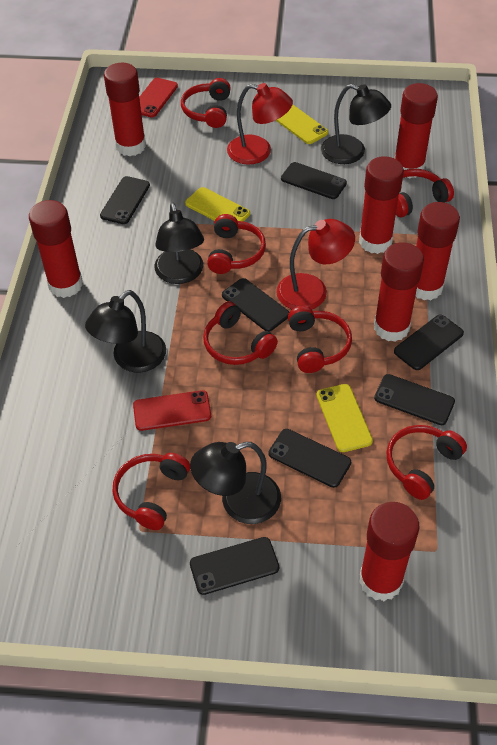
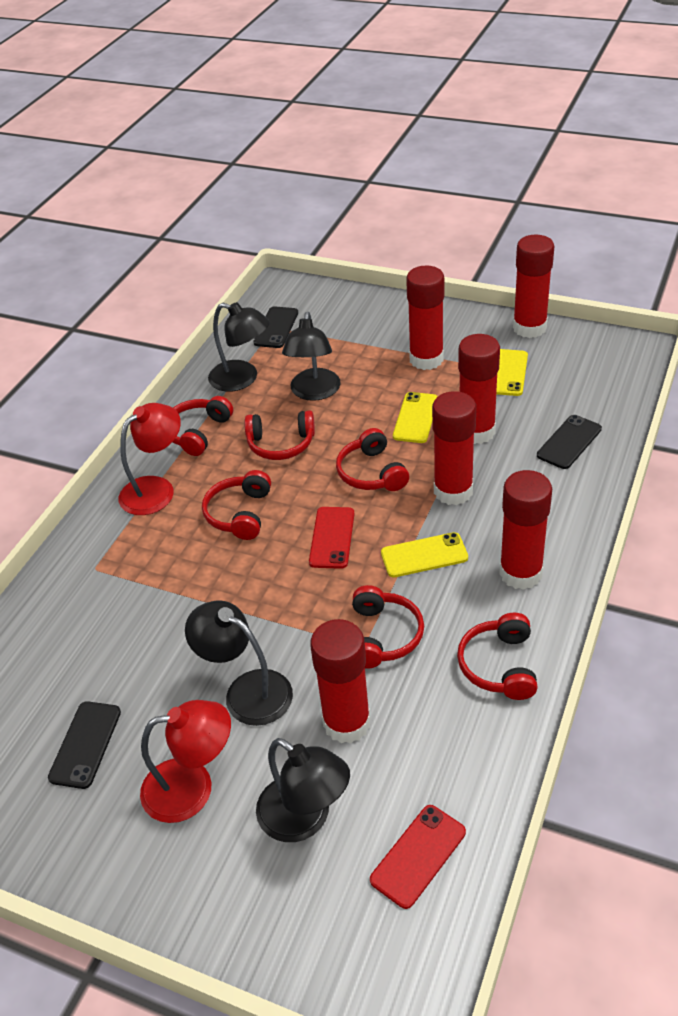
black phone: 7 -> 3
red glue stick: 7 -> 6
red headphones: 7 -> 6

